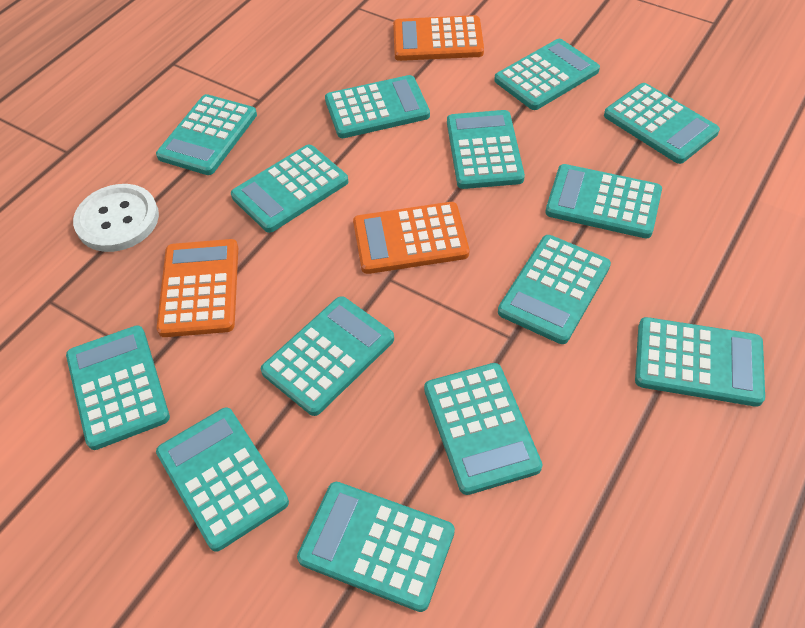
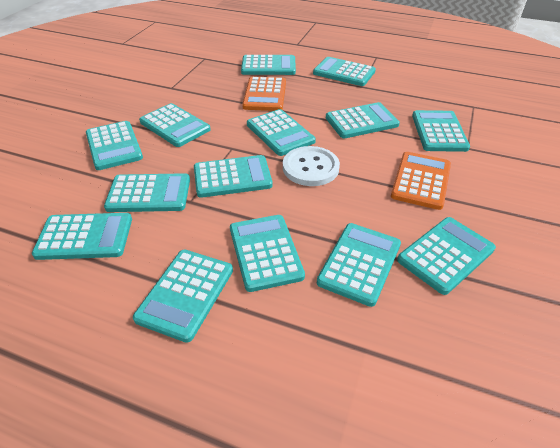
orange calculator: 3 -> 2

